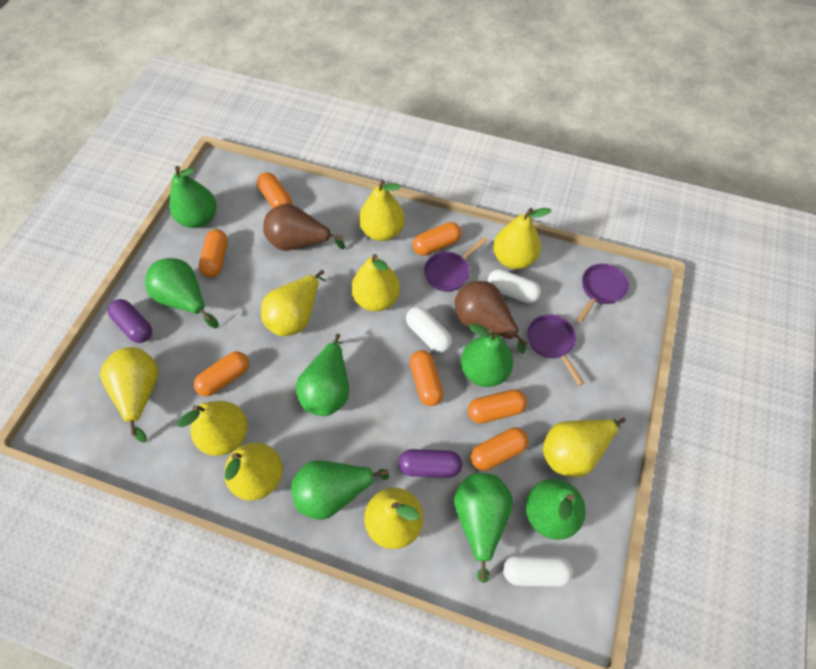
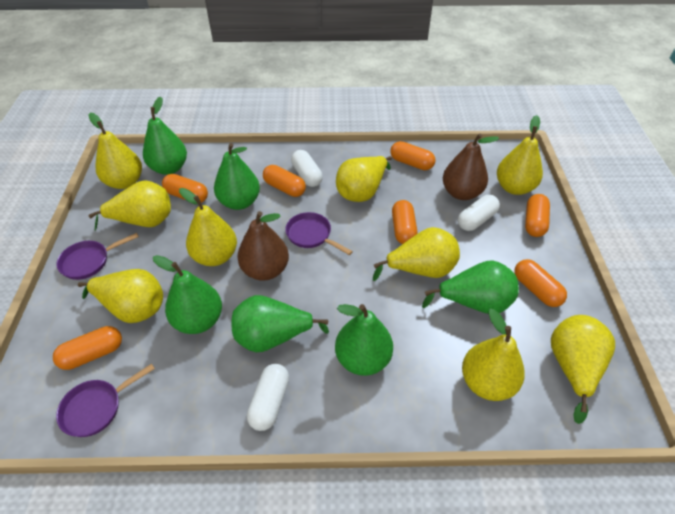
green pear: 7 -> 6
purple capsule: 2 -> 0

